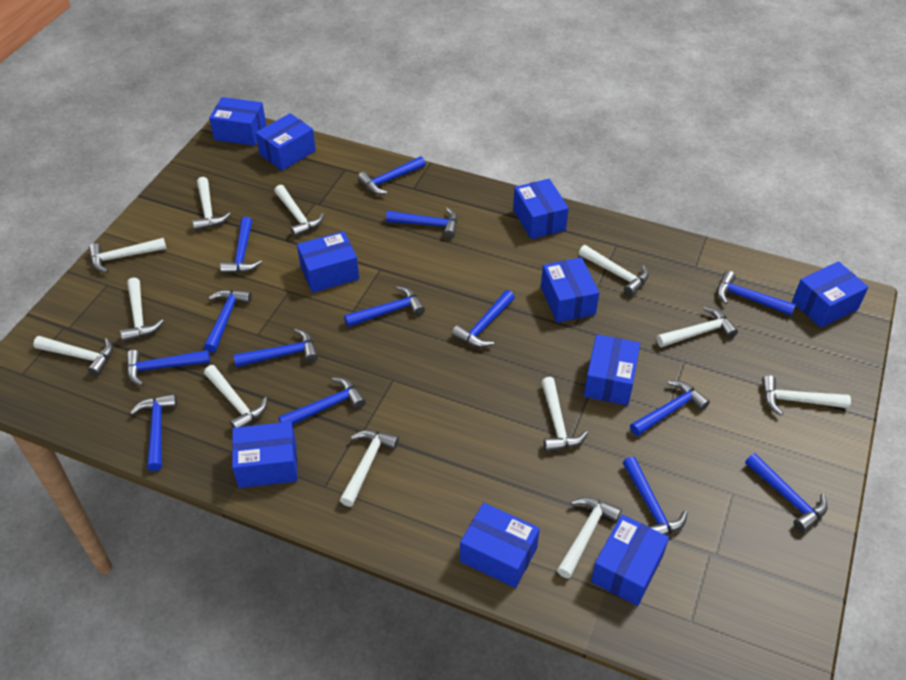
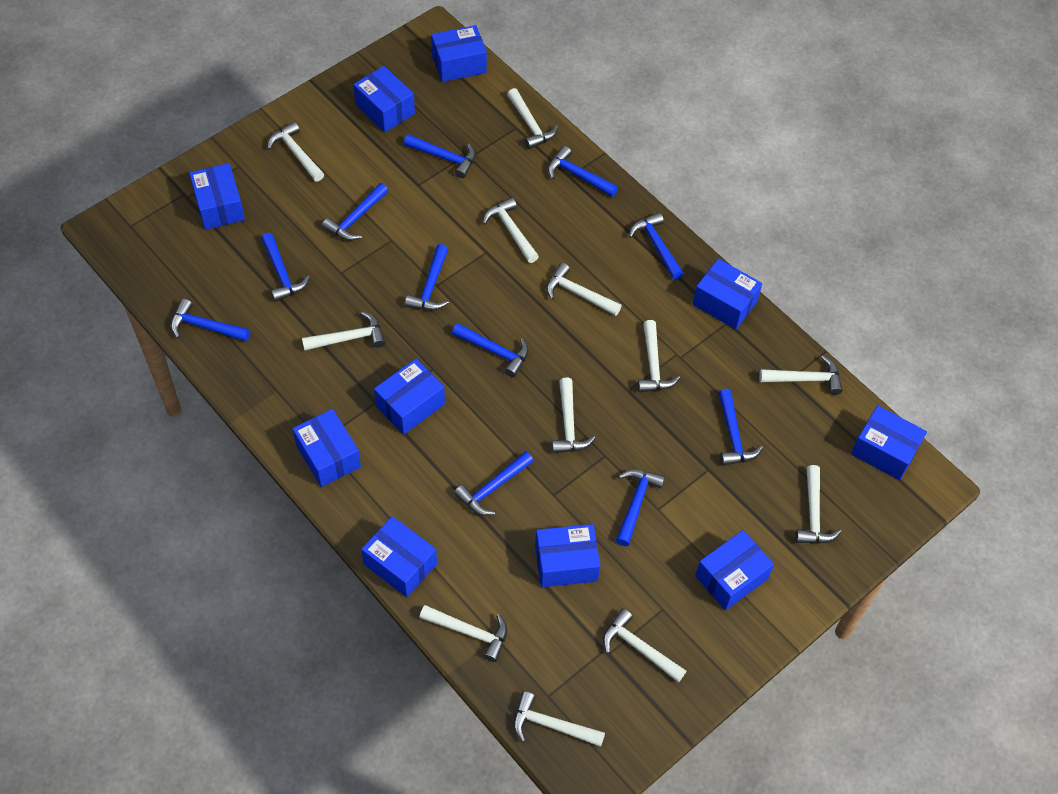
blue hammer: 14 -> 11

